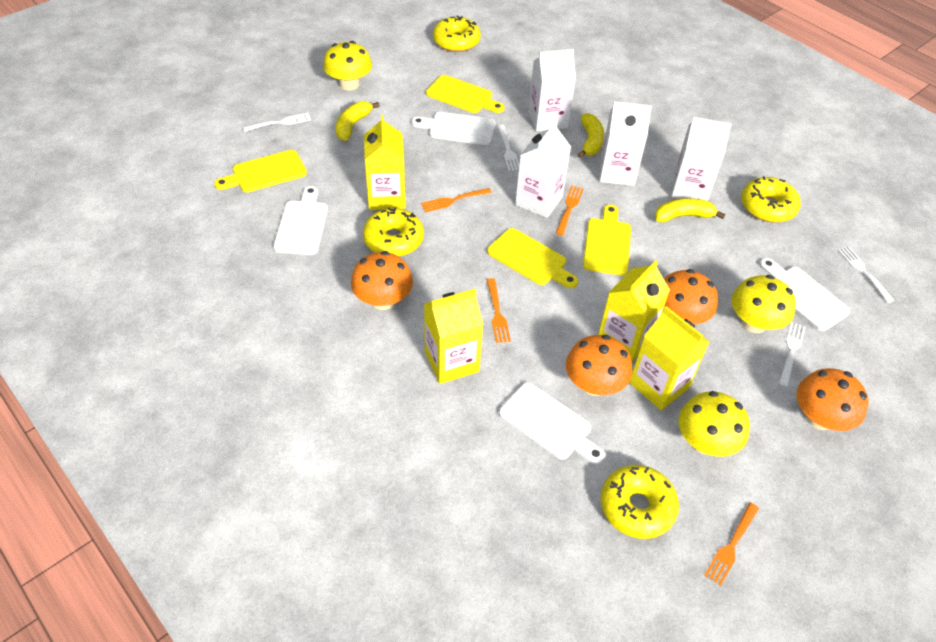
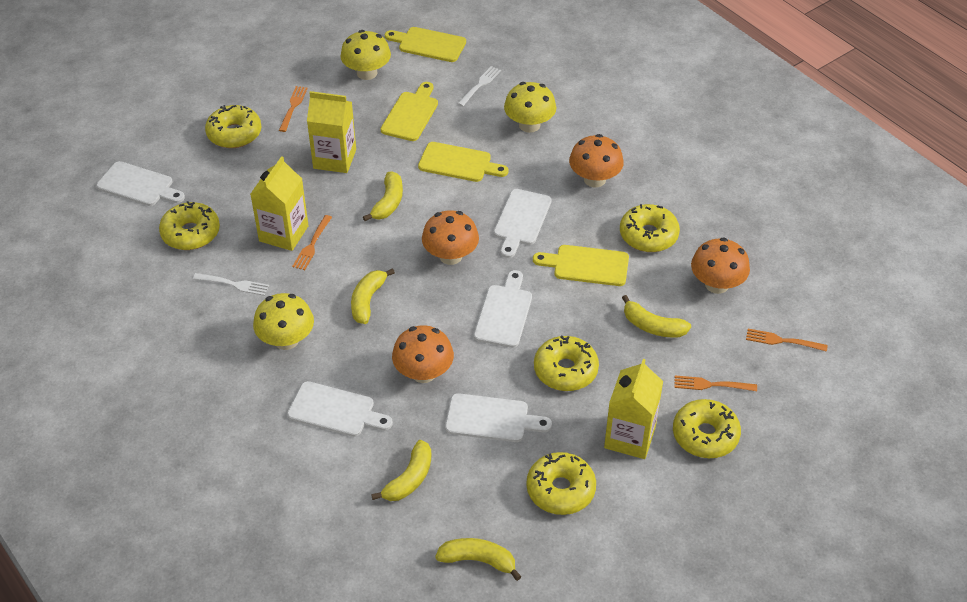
white carton: 4 -> 0
white cutting board: 4 -> 5
white fork: 4 -> 2
yellow banana: 3 -> 5
yellow carton: 4 -> 3
yellow donut: 4 -> 6

